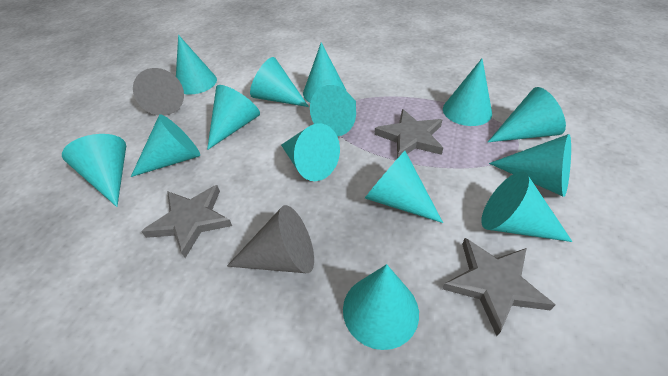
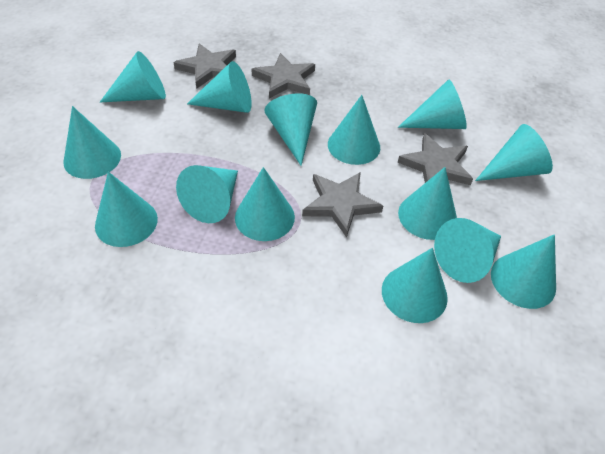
grey cone: 2 -> 0
grey star: 3 -> 4

